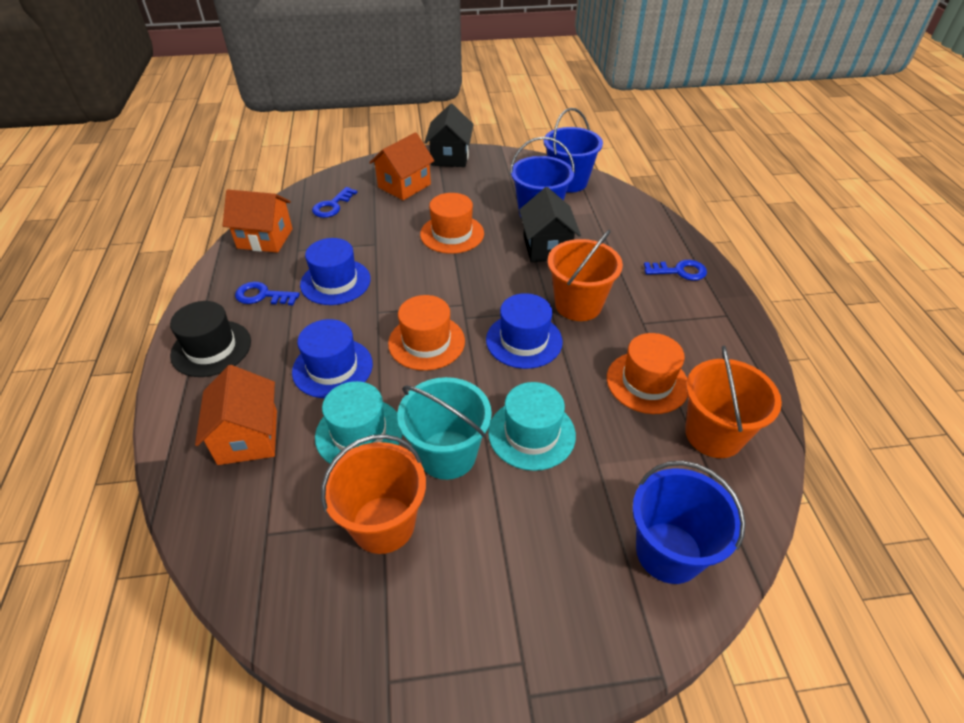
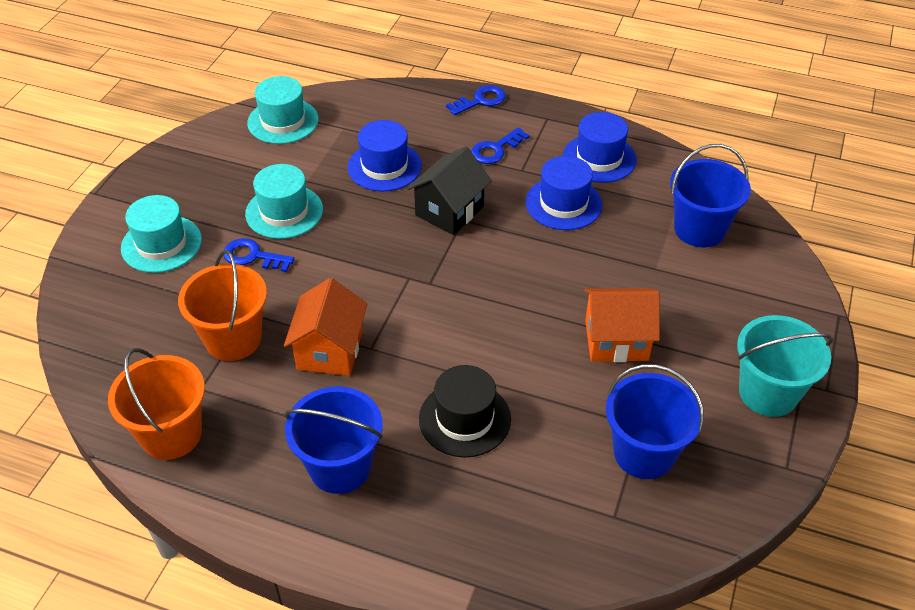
black house: 2 -> 1
orange bucket: 3 -> 2
orange hat: 3 -> 0
orange house: 3 -> 2
turquoise hat: 2 -> 3

